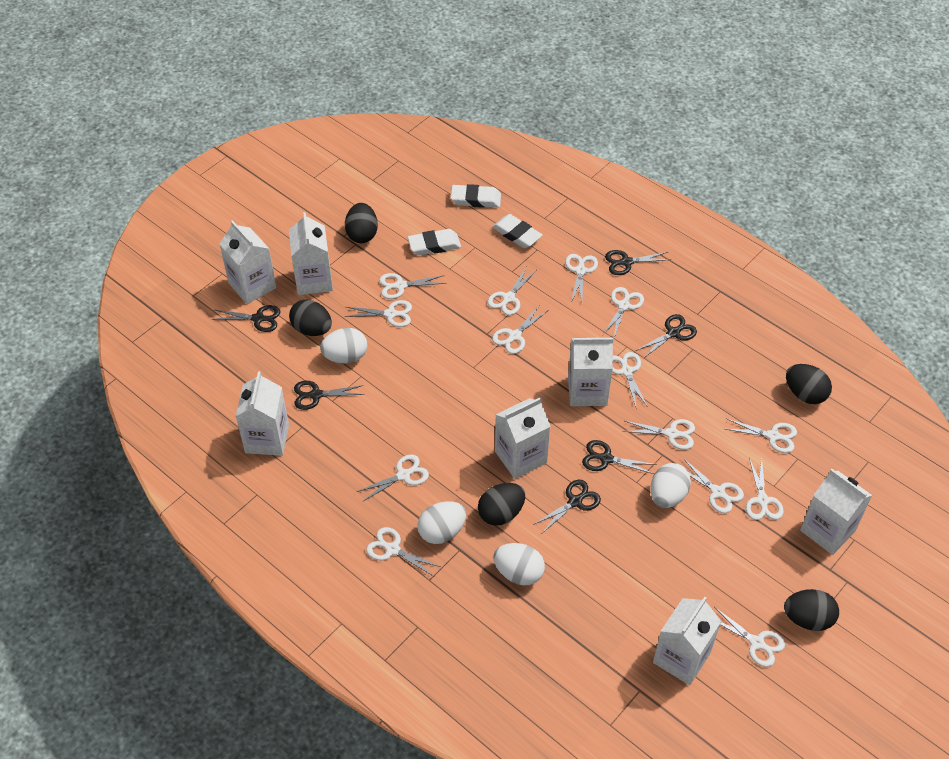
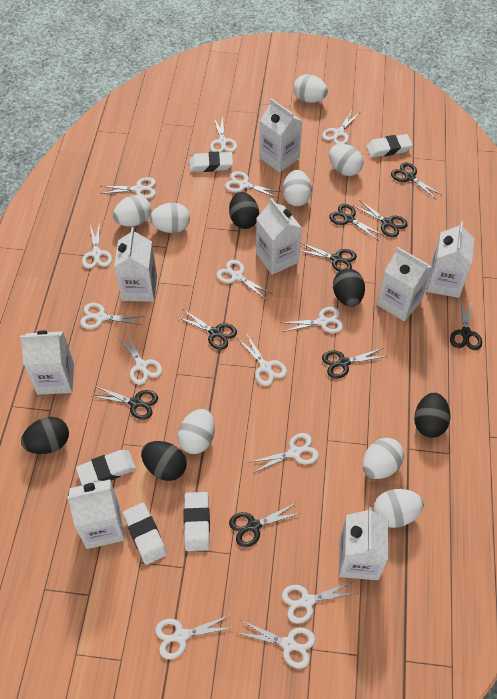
black scissors: 6 -> 9
white carton: 7 -> 8
white egg: 4 -> 8
white eraser: 3 -> 5

